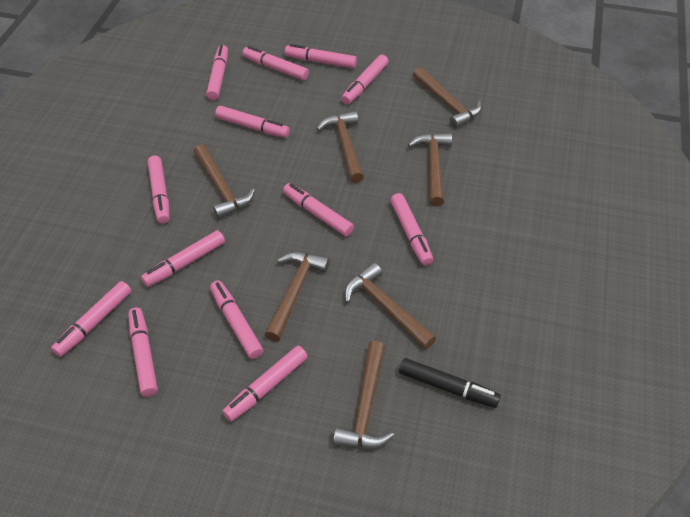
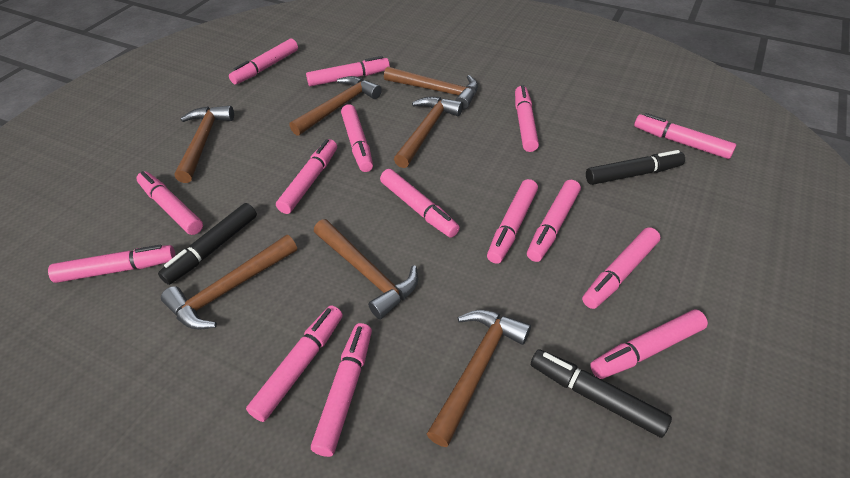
black marker: 1 -> 3
pink marker: 13 -> 15

